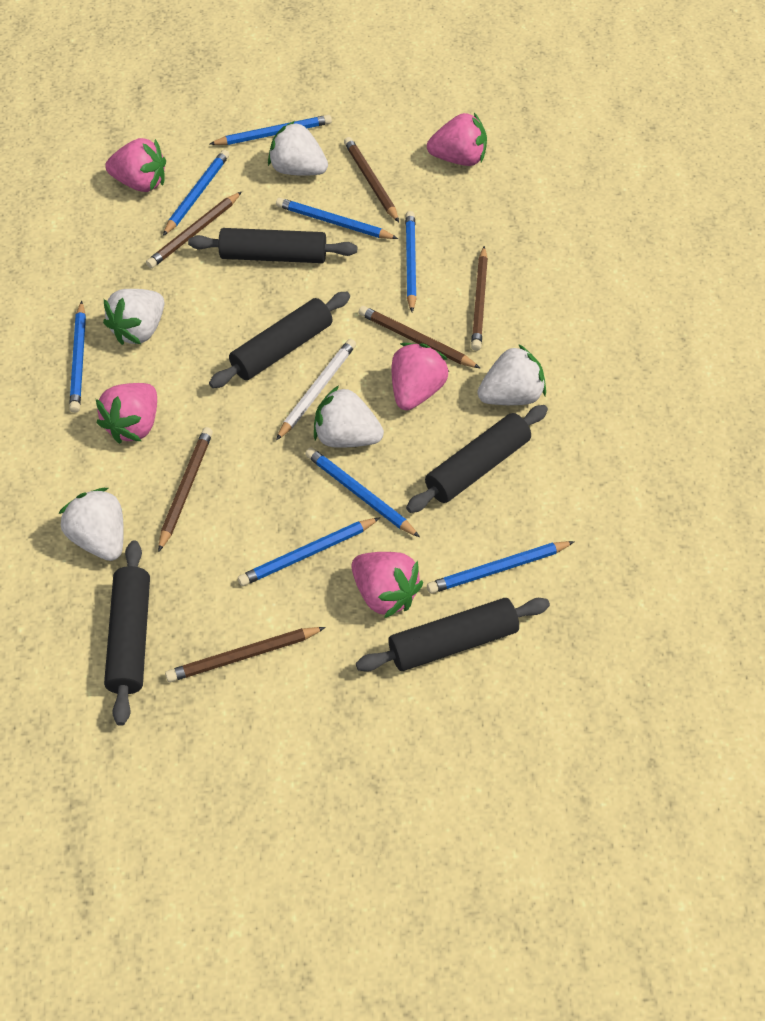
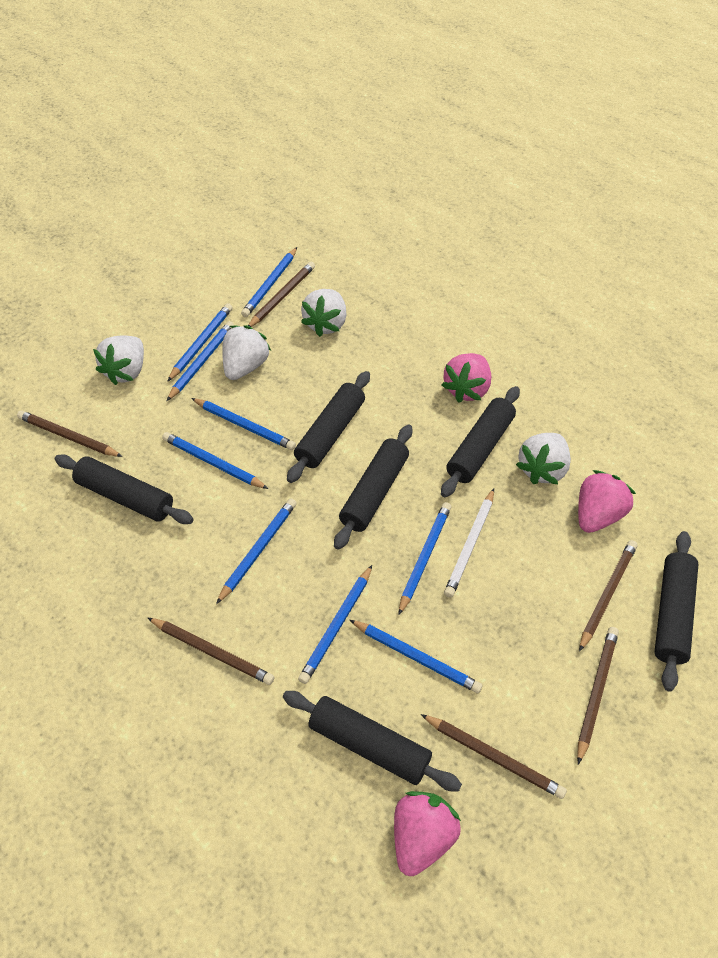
black rolling pin: 5 -> 6
blue pencil: 8 -> 9
pink strawberry: 5 -> 3
white strawberry: 5 -> 4

